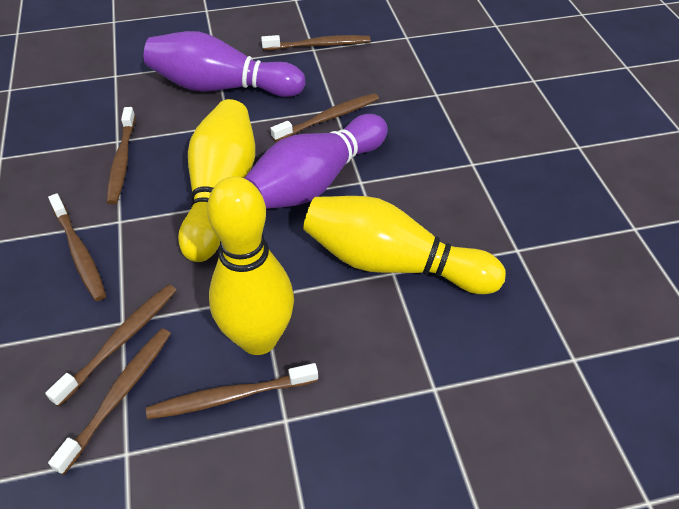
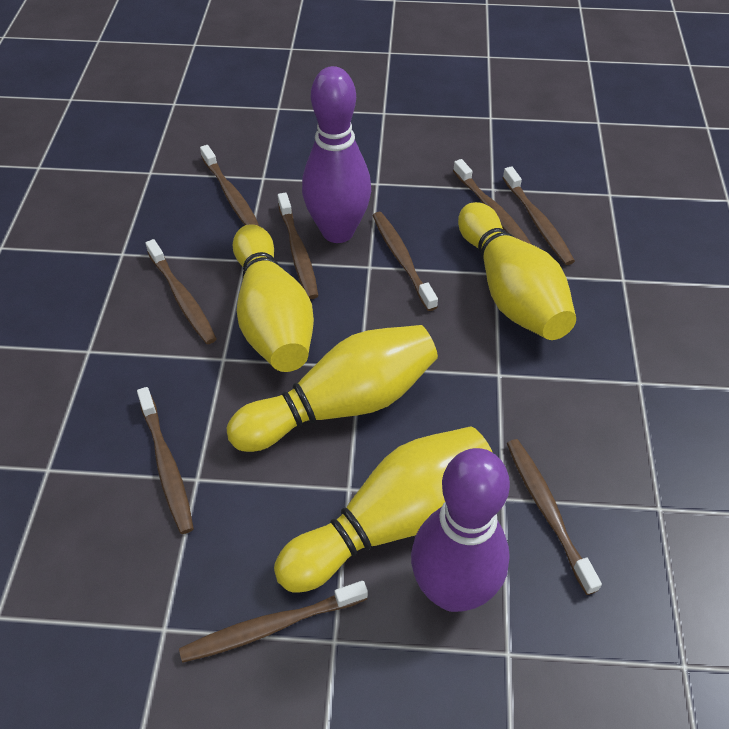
brown toothbrush: 7 -> 9
yellow bowling pin: 3 -> 4

